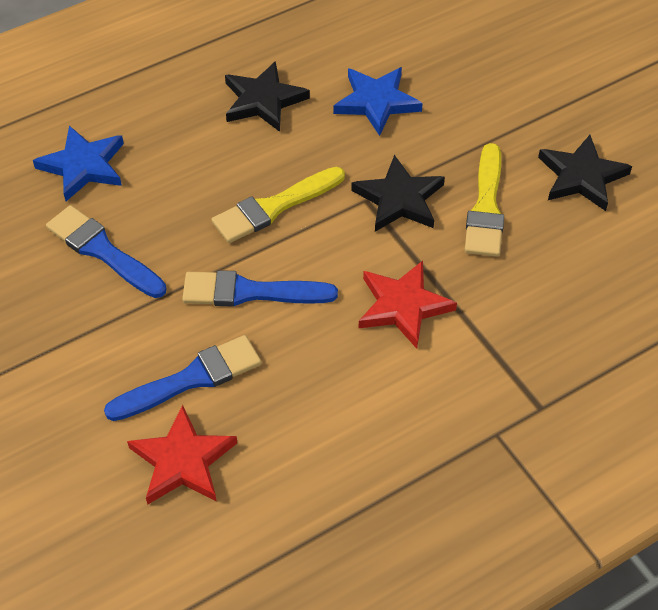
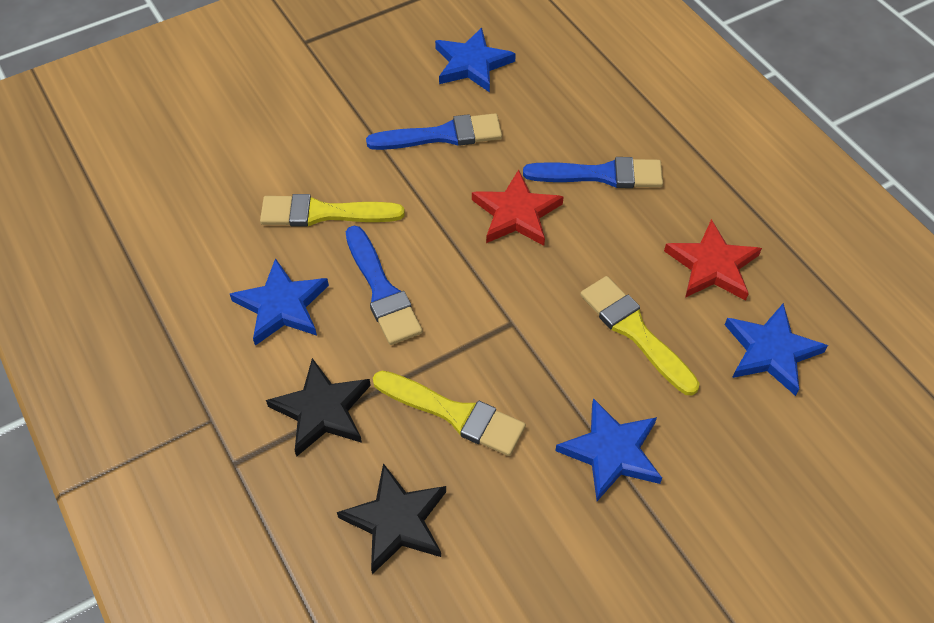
black star: 3 -> 2
blue star: 2 -> 4
yellow brush: 2 -> 3

